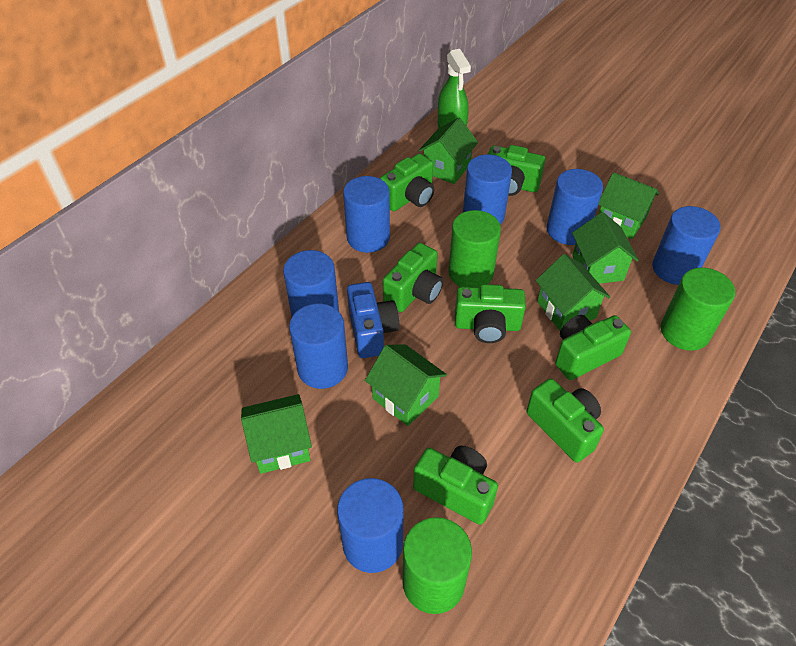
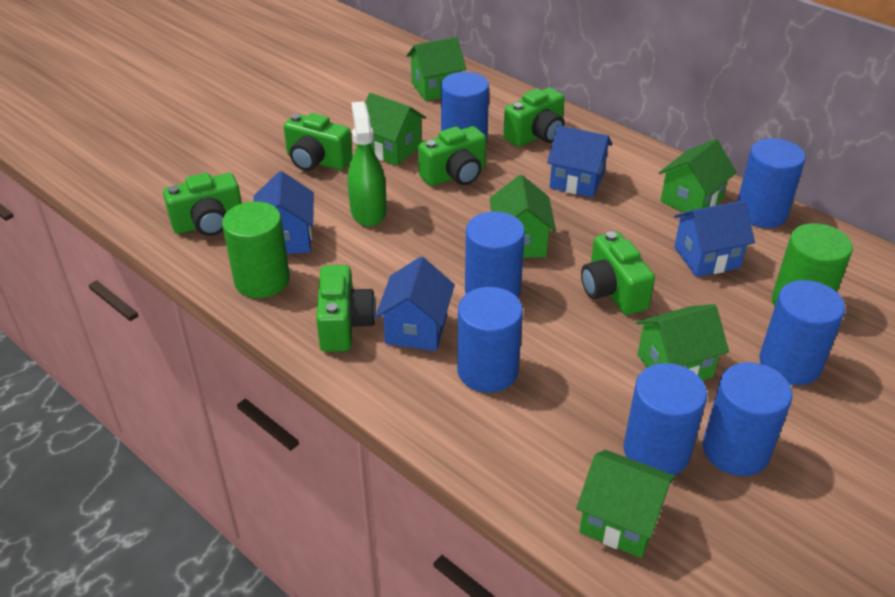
blue camera: 1 -> 0
blue house: 0 -> 4
green camera: 7 -> 6
green cylinder: 3 -> 2

